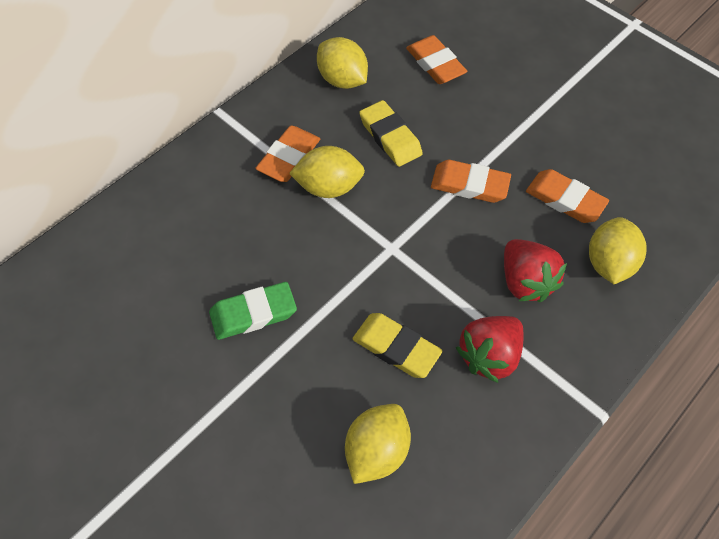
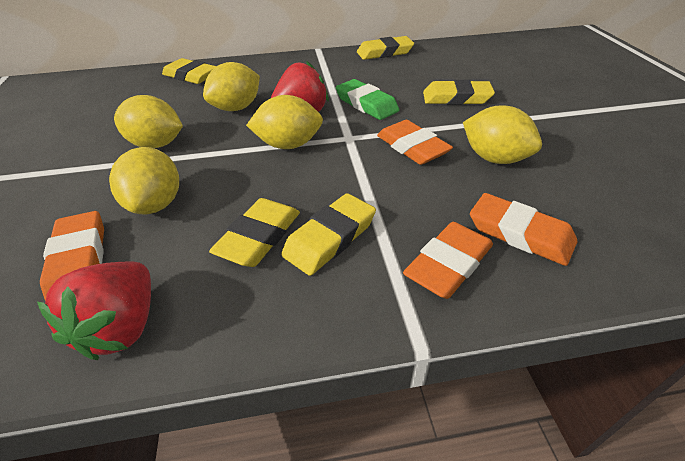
yellow eraser: 2 -> 5
yellow lemon: 4 -> 5

